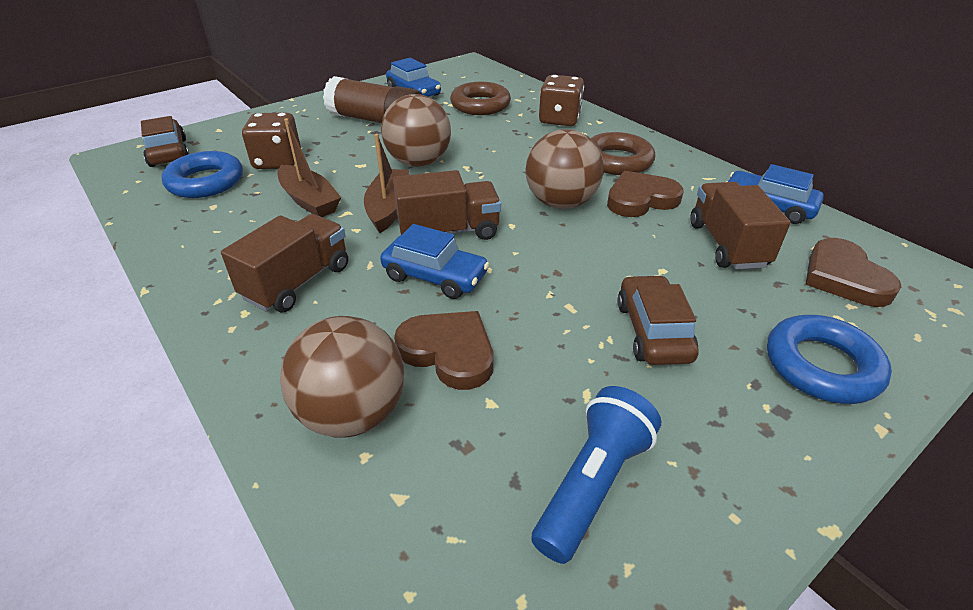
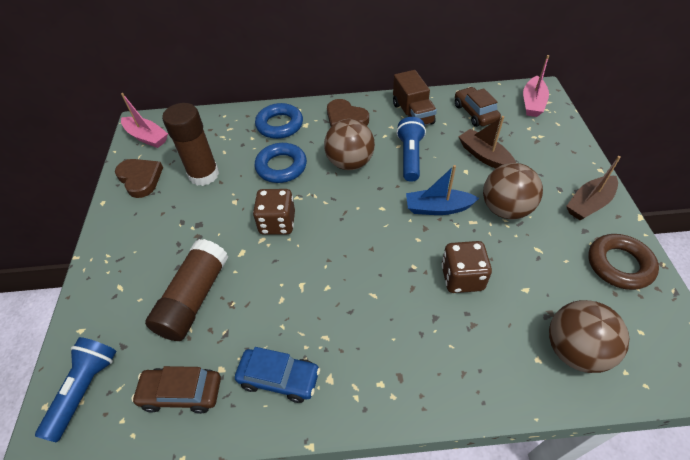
blue boat: 0 -> 1
blue car: 3 -> 1
blue flashlight: 1 -> 2
brown glue stick: 1 -> 2
brown heart: 3 -> 2
brown ring: 2 -> 1
brown truck: 3 -> 1
pink boat: 0 -> 2

